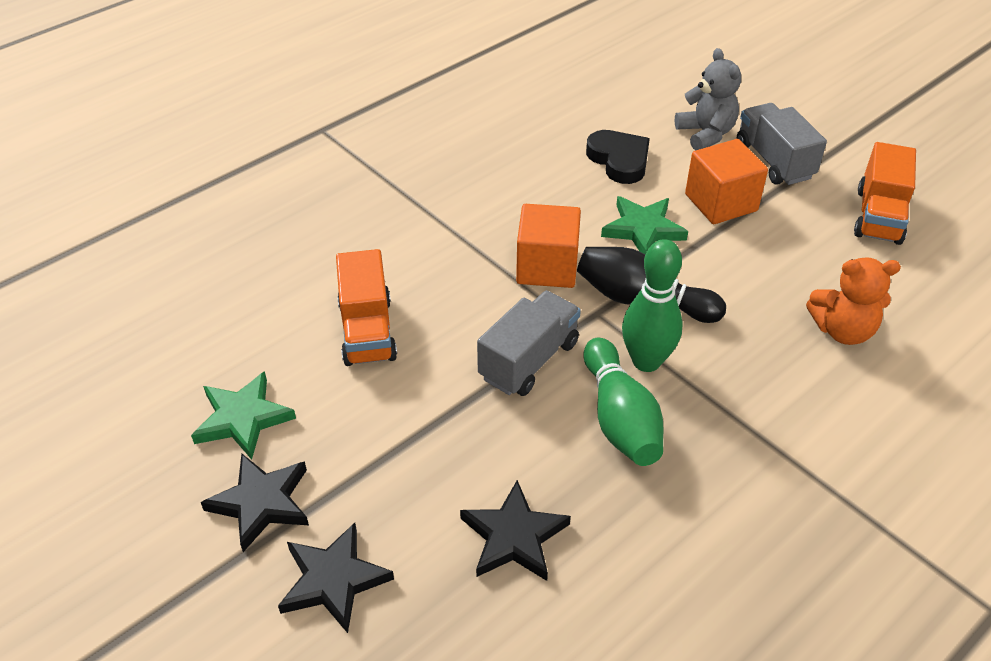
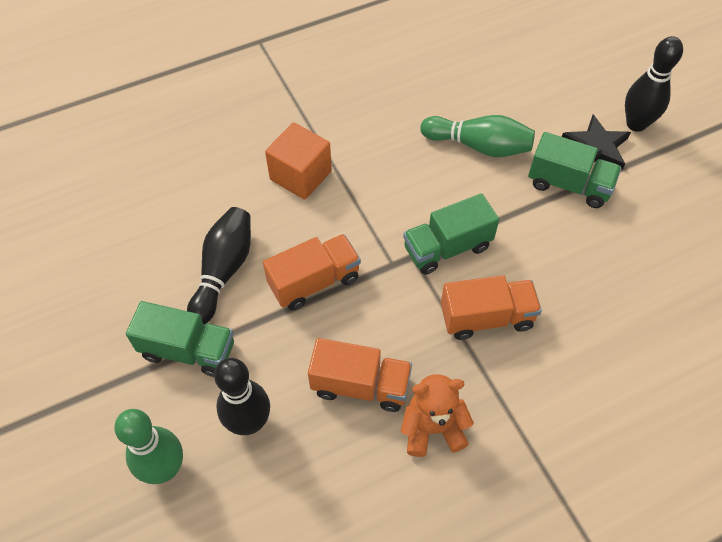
black bowling pin: 1 -> 3
black heart: 1 -> 0
black star: 3 -> 1
green star: 2 -> 0
green truck: 0 -> 3
grey teddy bear: 1 -> 0
grey truck: 2 -> 0
orange cube: 2 -> 1
orange truck: 2 -> 3

